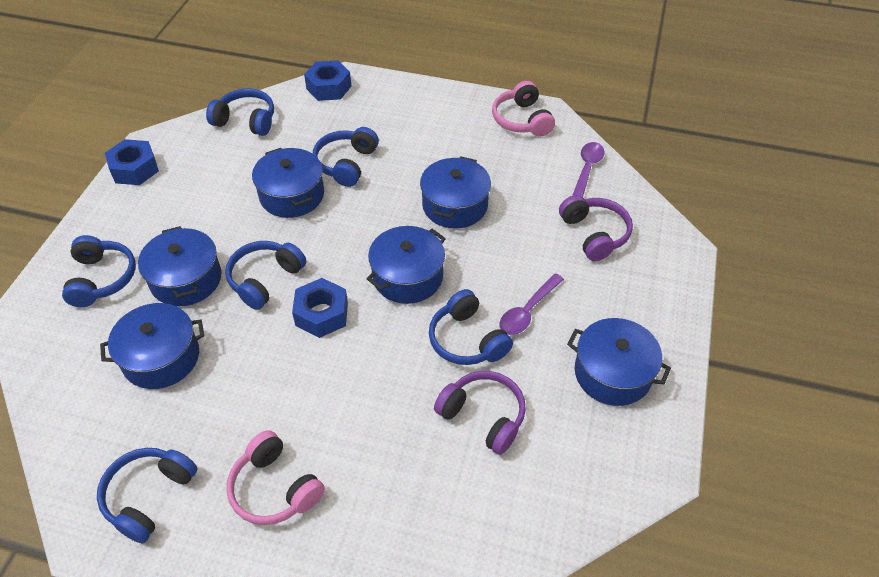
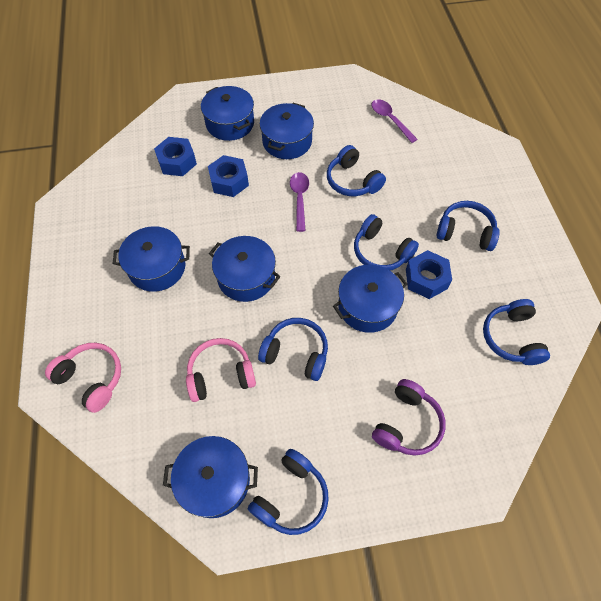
purple headphones: 2 -> 1

